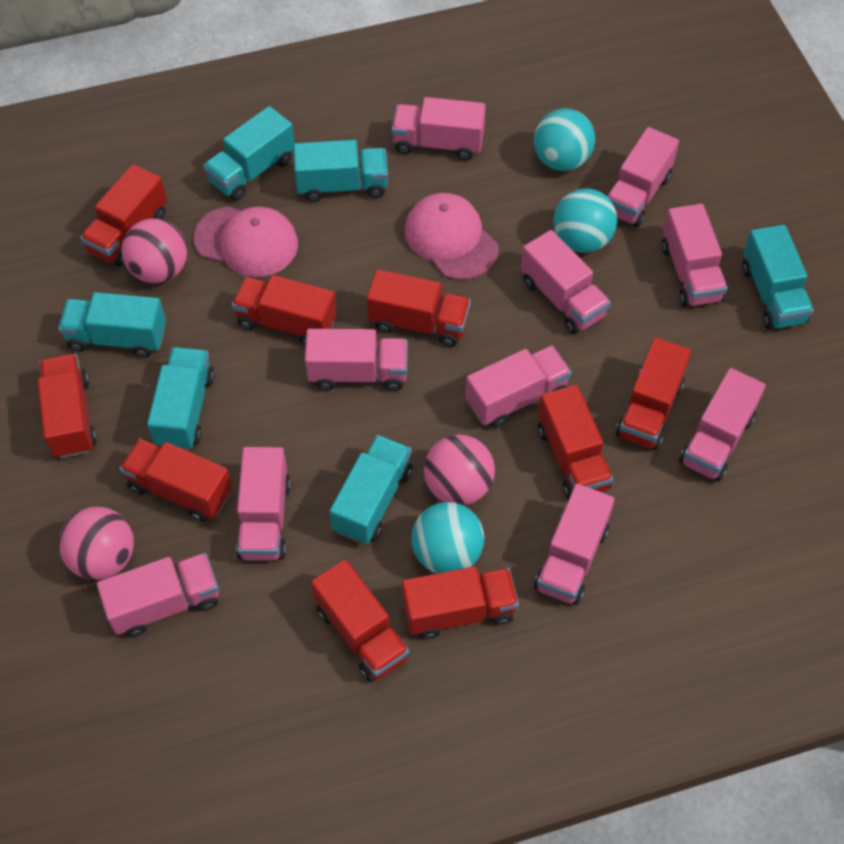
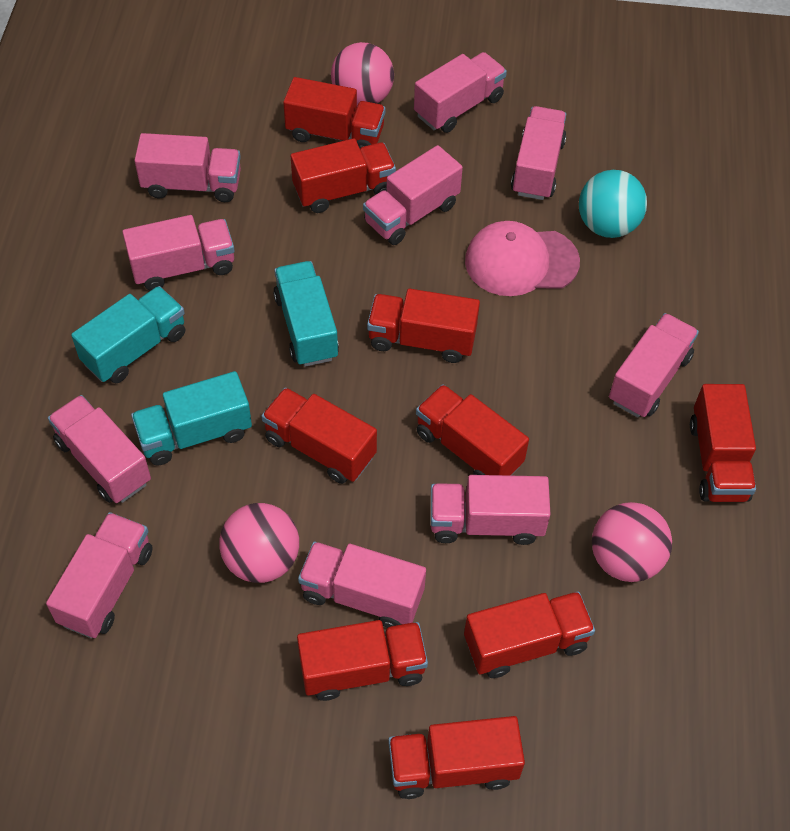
pink cap: 2 -> 1
turquoise ball: 3 -> 1
turquoise truck: 6 -> 3

